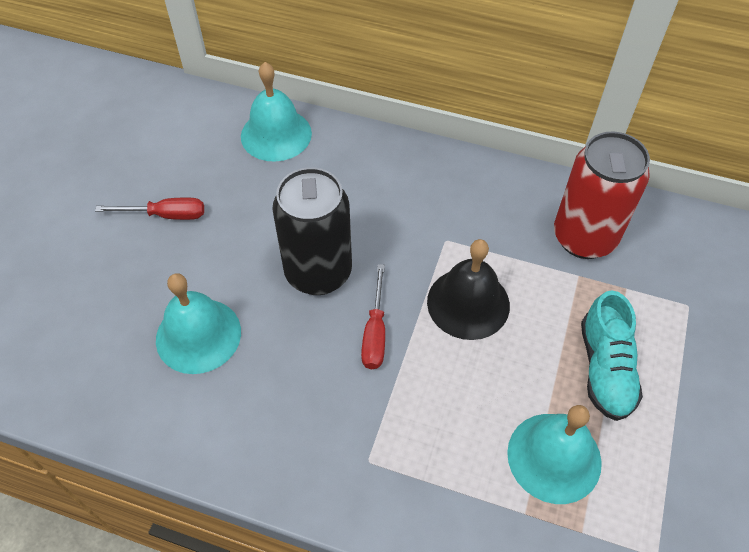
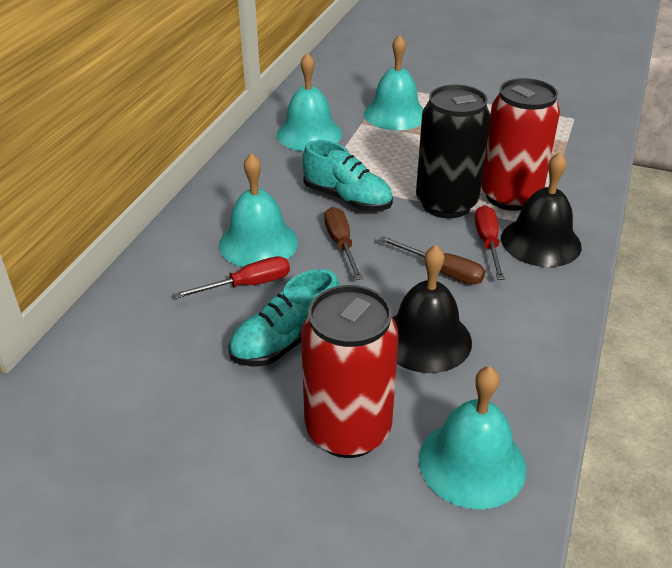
black bell: 1 -> 2
brown screwdriver: 0 -> 2
red can: 1 -> 2
turquoise bell: 3 -> 4
turquoise shoe: 1 -> 2

